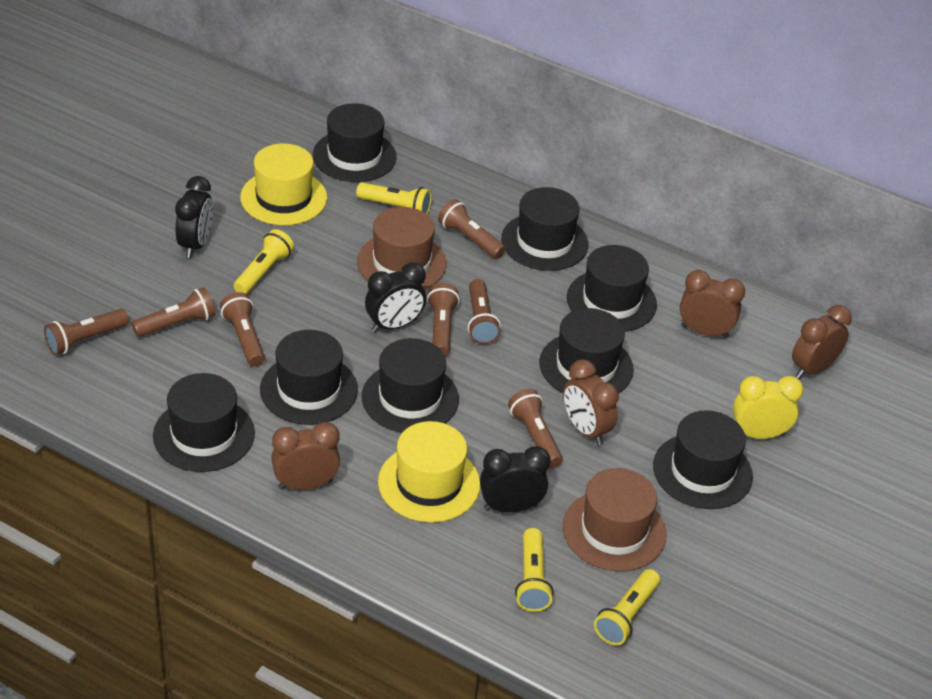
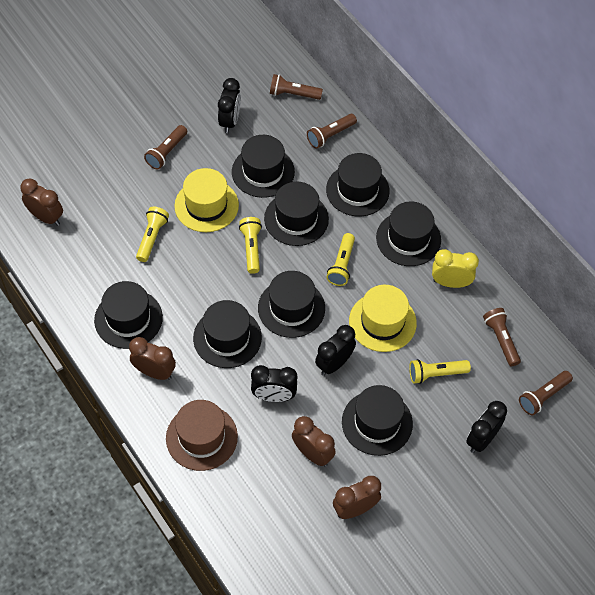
black clock: 3 -> 4
brown flashlight: 7 -> 5
brown hat: 2 -> 1

